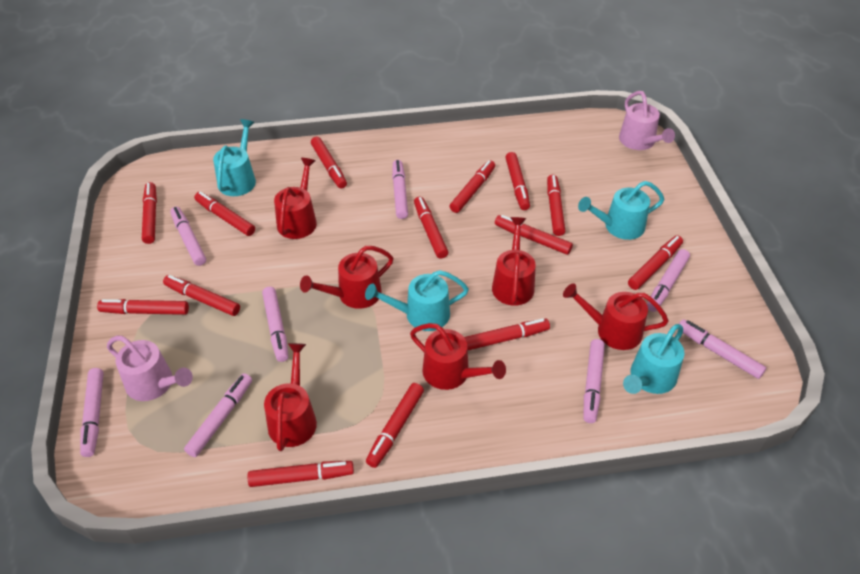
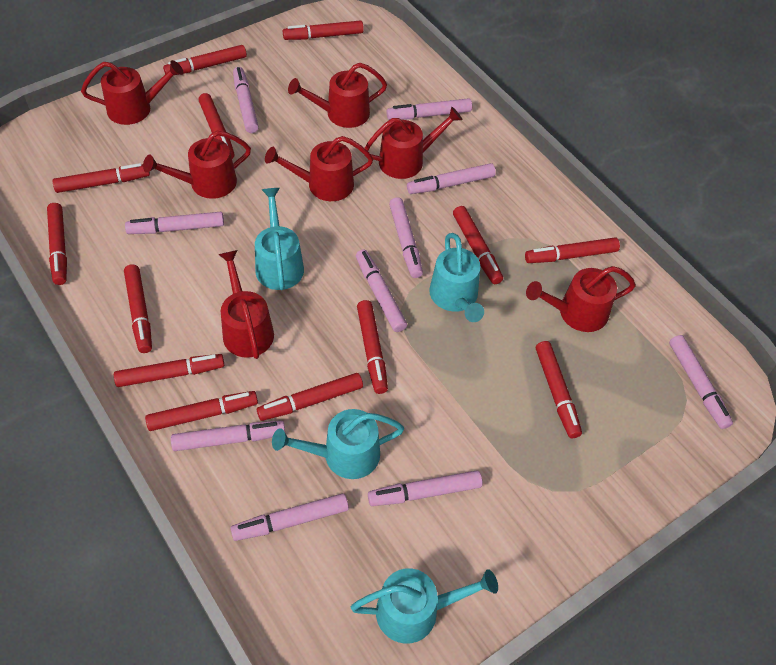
pink marker: 8 -> 10
pink watering can: 2 -> 0
red marker: 14 -> 13
red watering can: 6 -> 7

